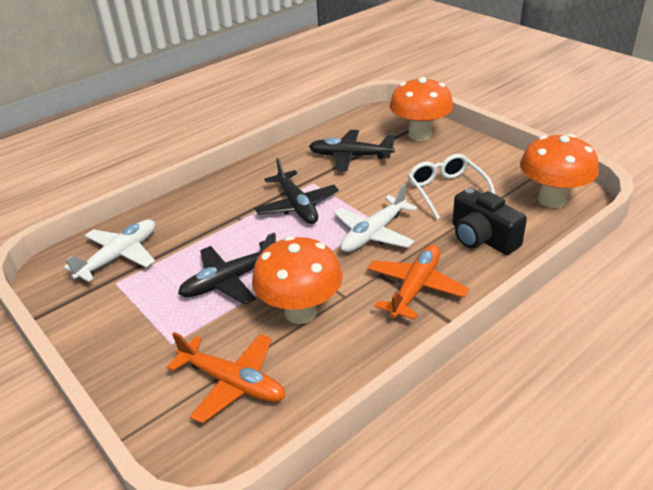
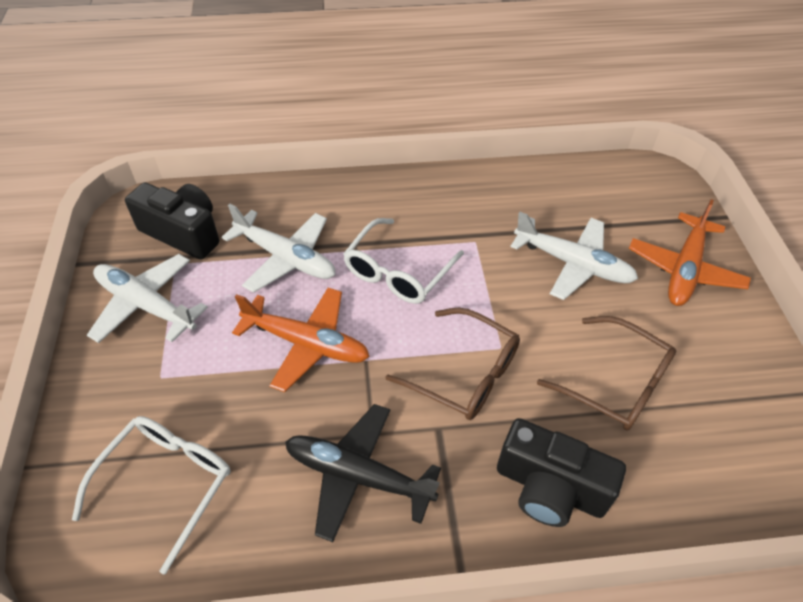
black camera: 1 -> 2
black plane: 3 -> 1
brown glasses: 0 -> 2
orange mushroom: 3 -> 0
white glasses: 1 -> 2
white plane: 2 -> 3

